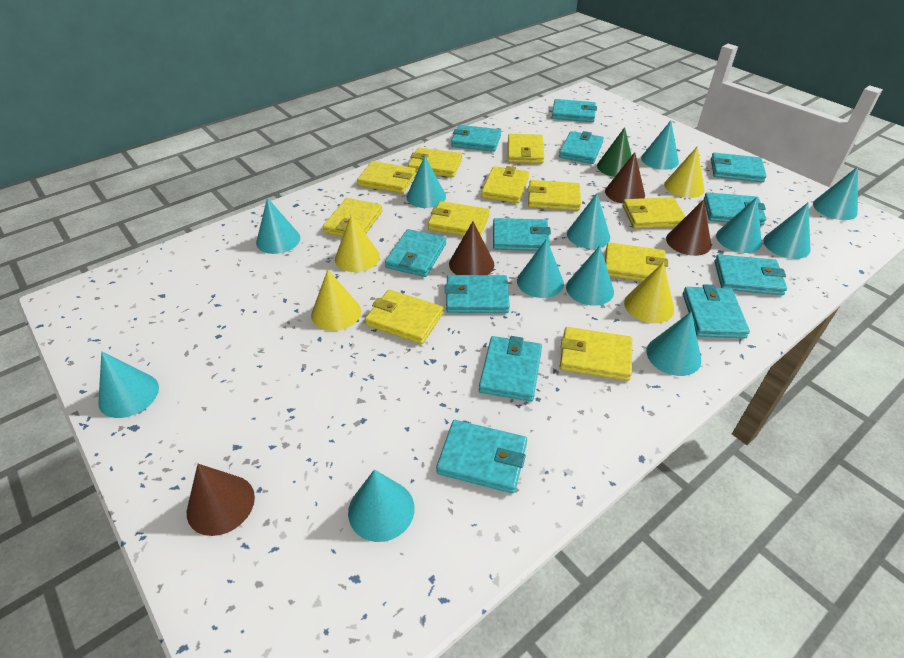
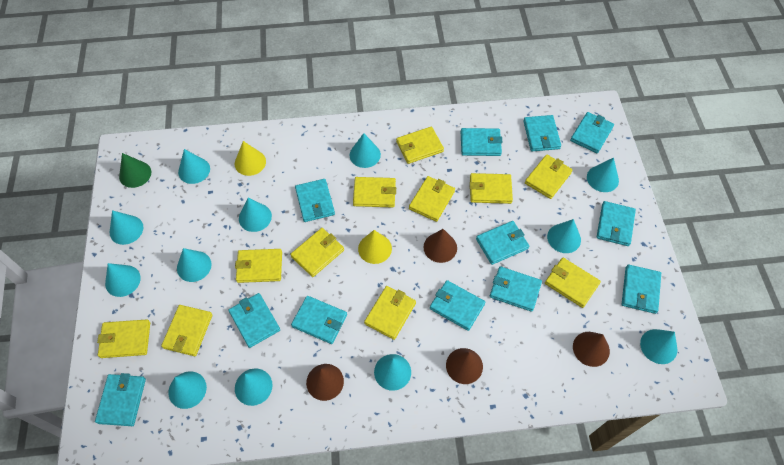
yellow cone: 4 -> 2

